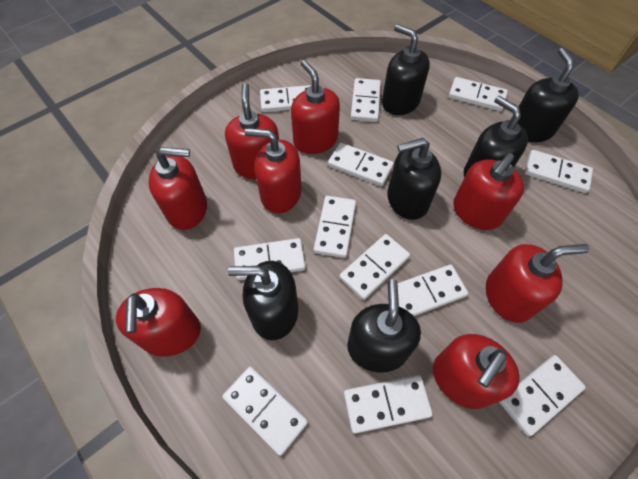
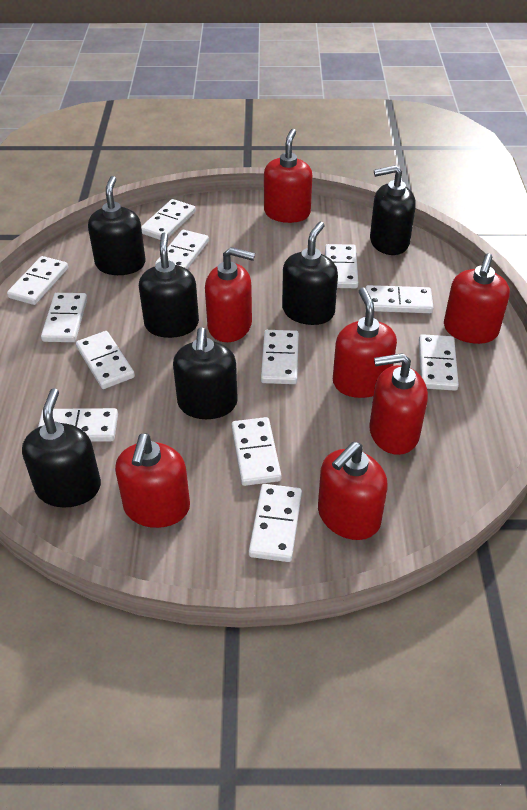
red soap dispenser: 8 -> 7

